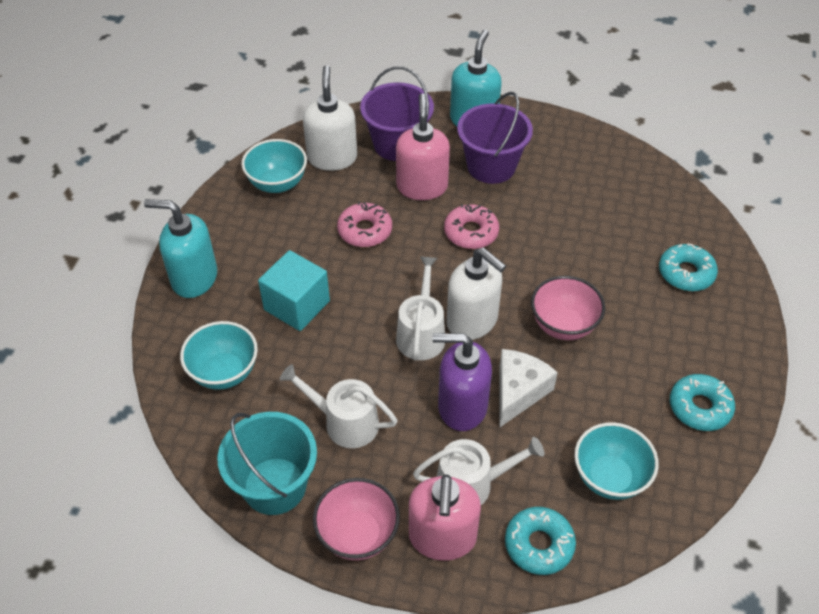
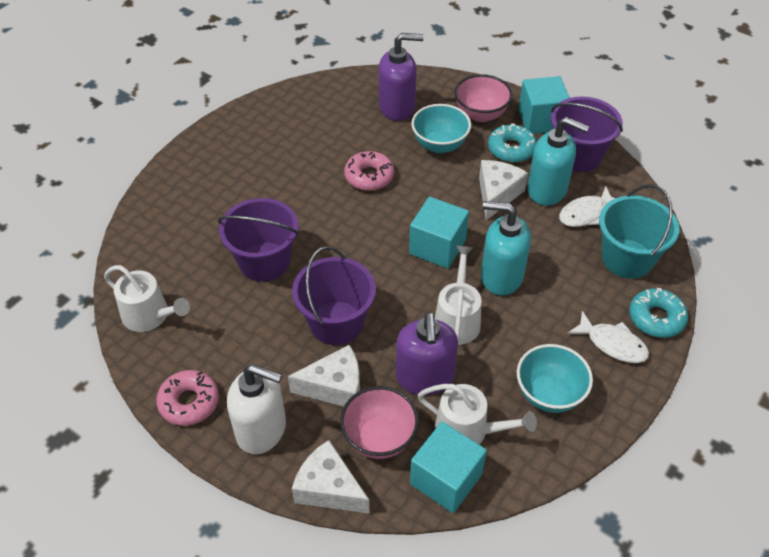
pink soap dispenser: 2 -> 0
purple bucket: 2 -> 3
purple soap dispenser: 1 -> 2
turquoise bowl: 3 -> 2
turquoise cube: 1 -> 3
turquoise donut: 3 -> 2
white cheese: 1 -> 3
white fish: 0 -> 2
white soap dispenser: 2 -> 1

